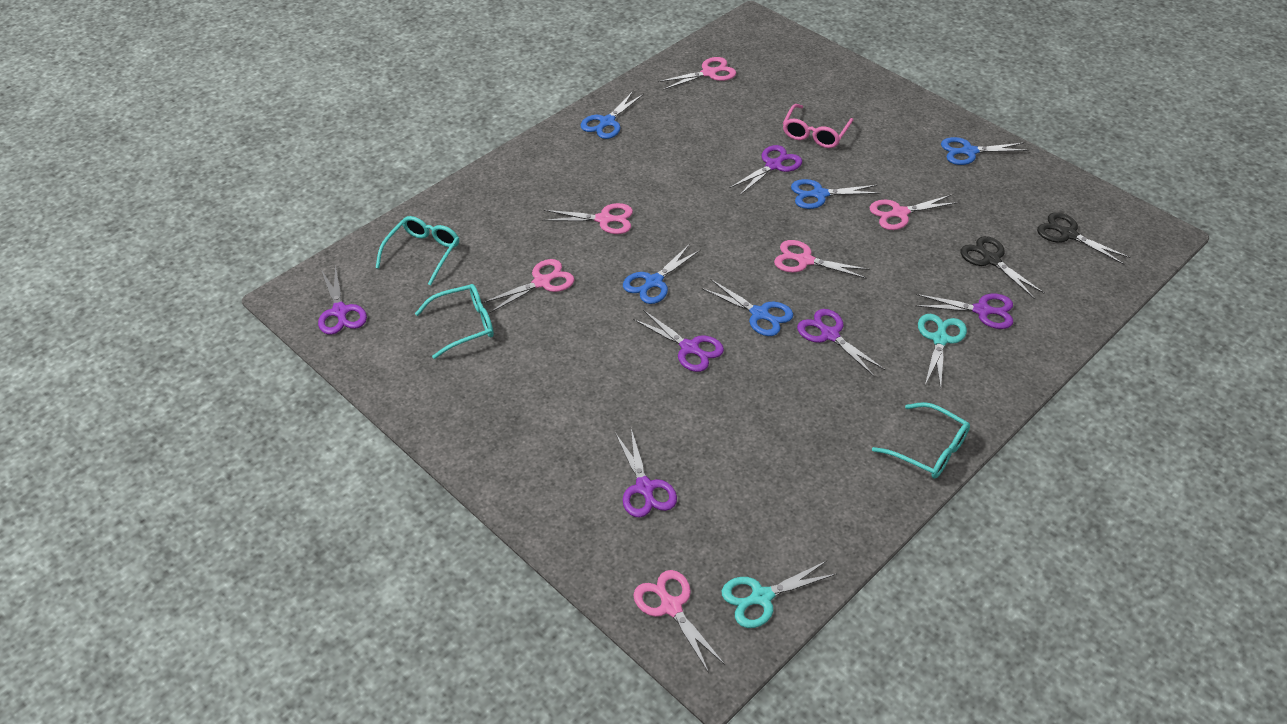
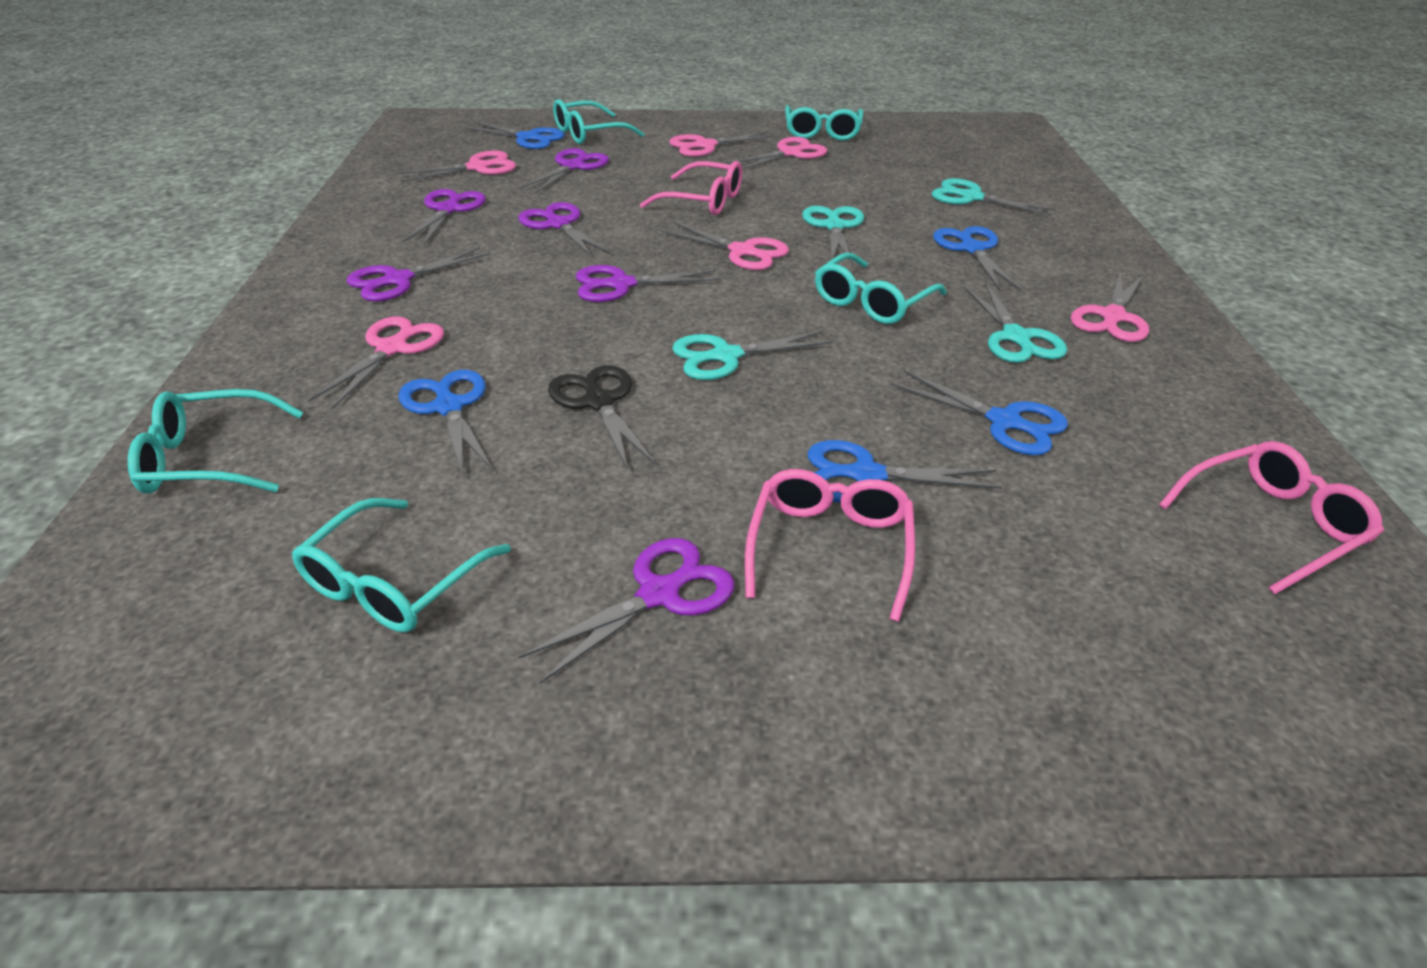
black scissors: 2 -> 1
pink glasses: 1 -> 3
turquoise glasses: 3 -> 5
turquoise scissors: 2 -> 4

